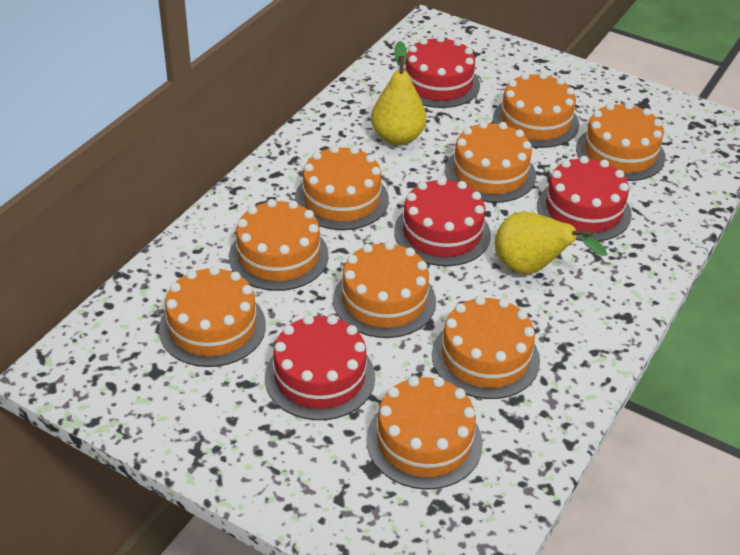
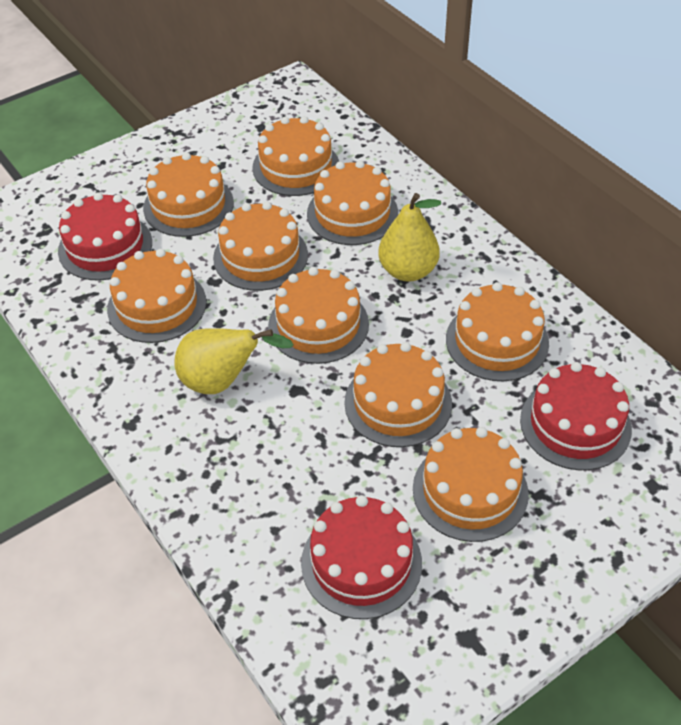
red cake: 4 -> 3

